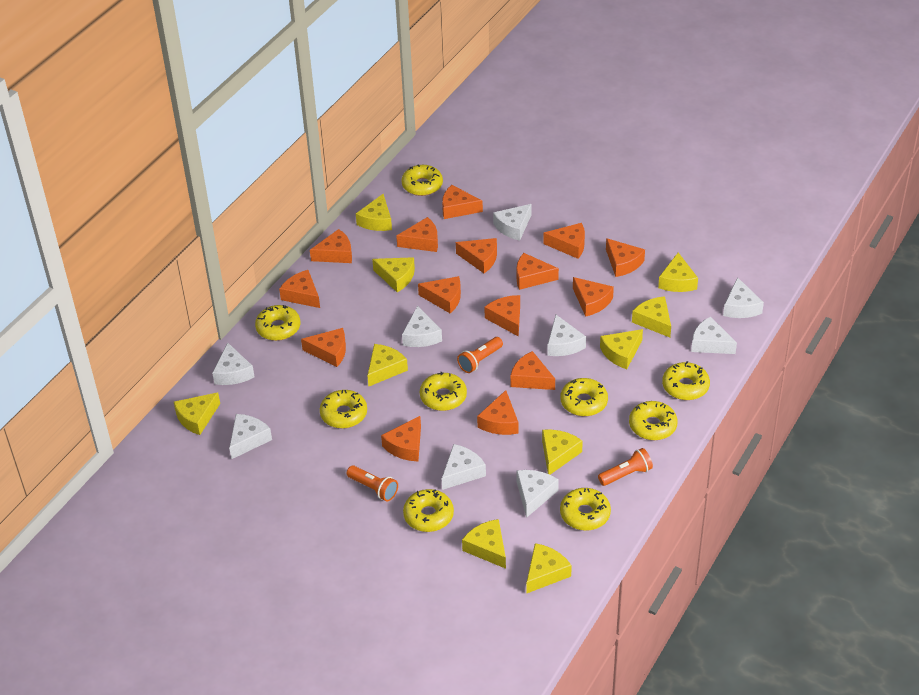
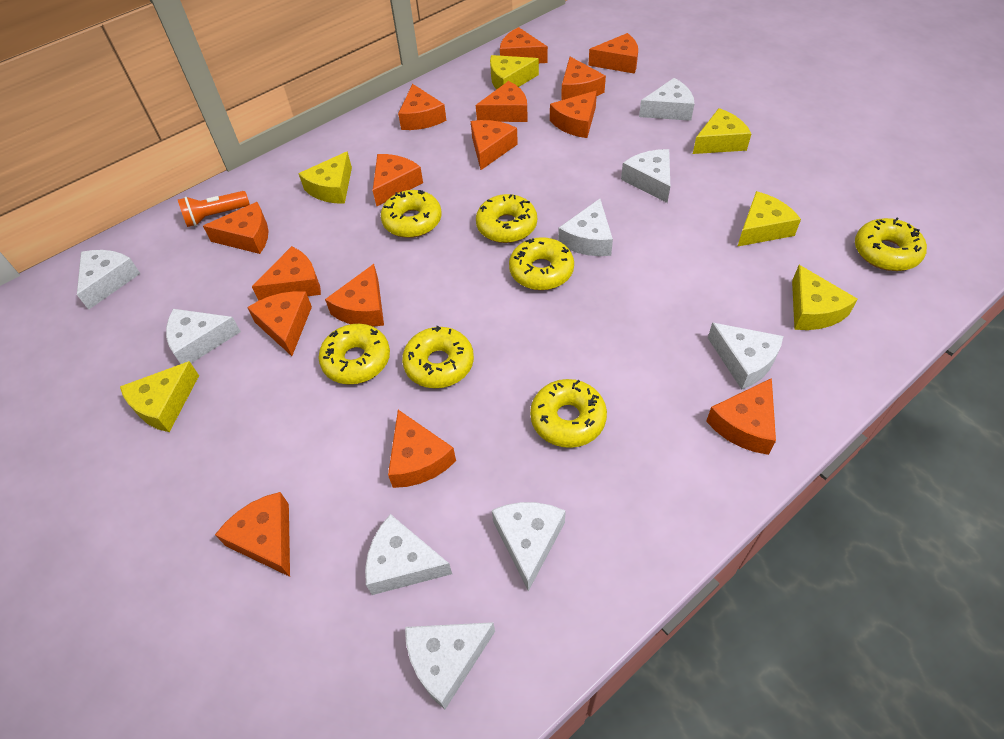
orange flashlight: 3 -> 1
yellow cheese: 10 -> 6
yellow donut: 9 -> 7

